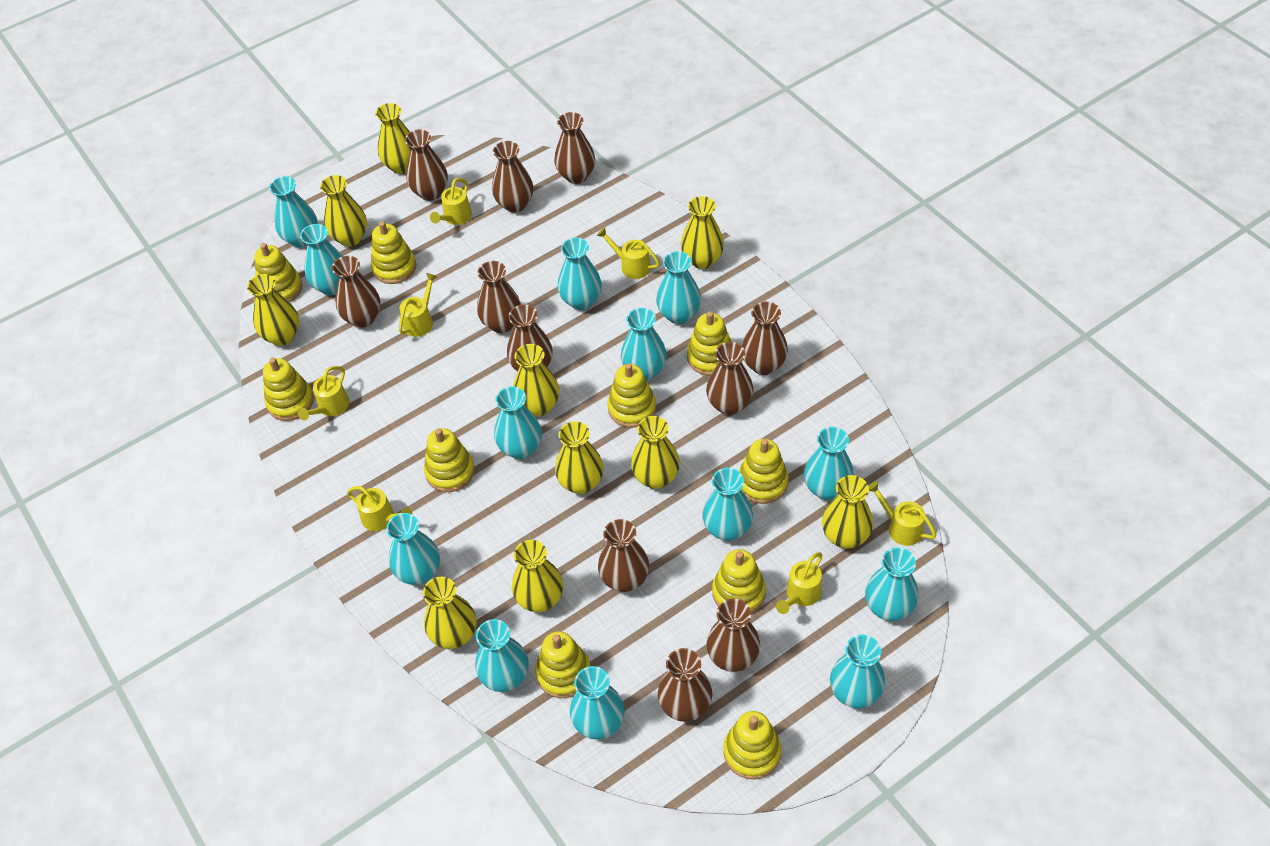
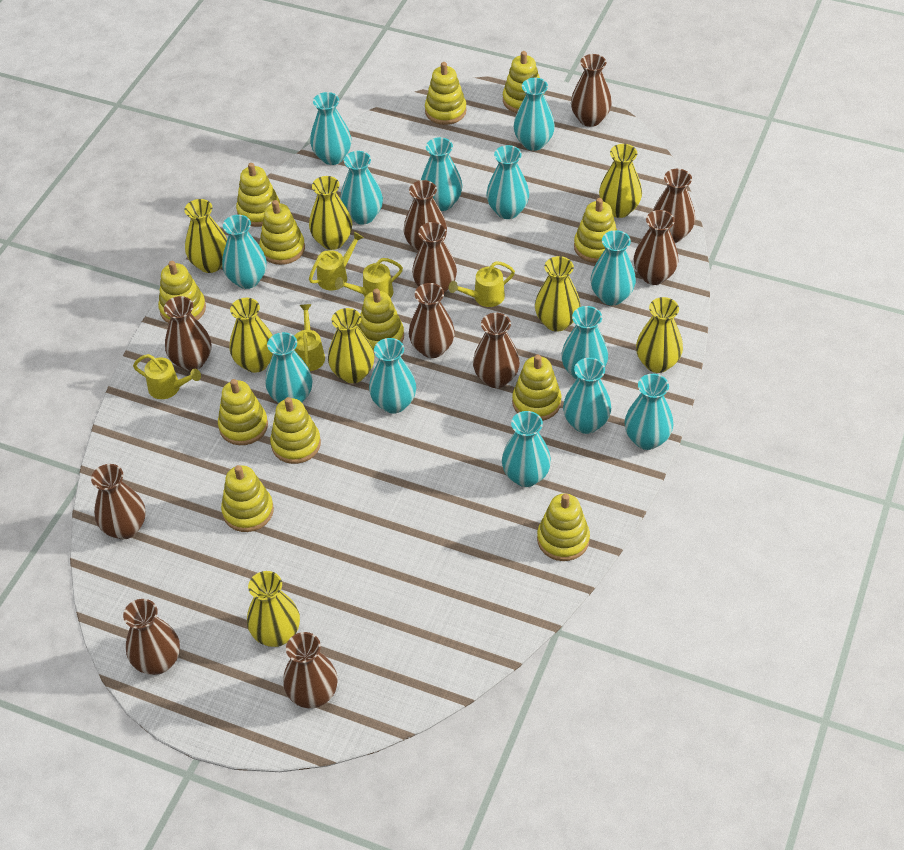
yellow stacking toy: 10 -> 12
yellow vase: 10 -> 8
yellow watering can: 7 -> 5

